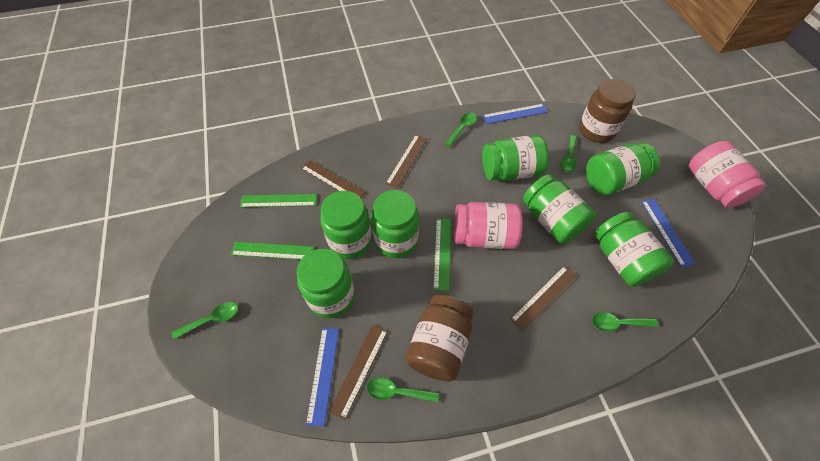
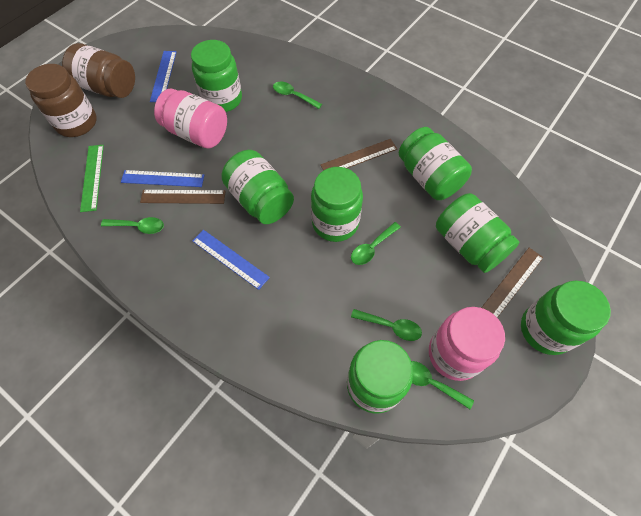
brown ruler: 4 -> 3
green ruler: 3 -> 1

